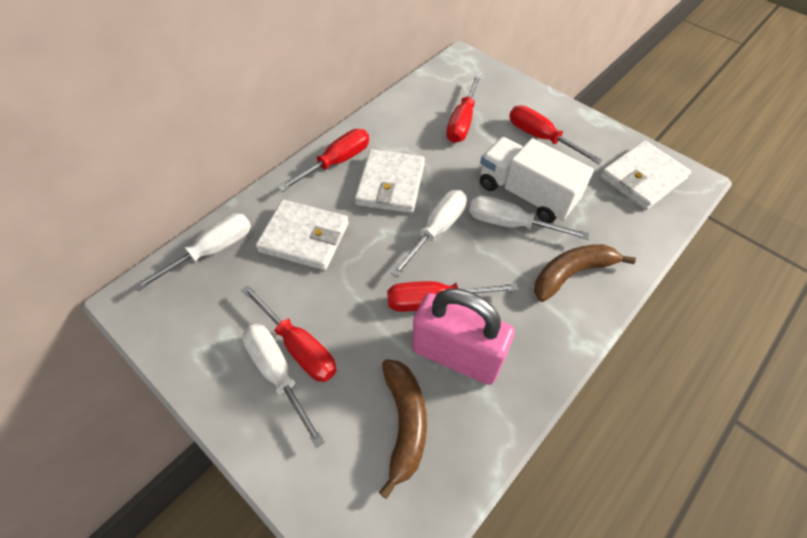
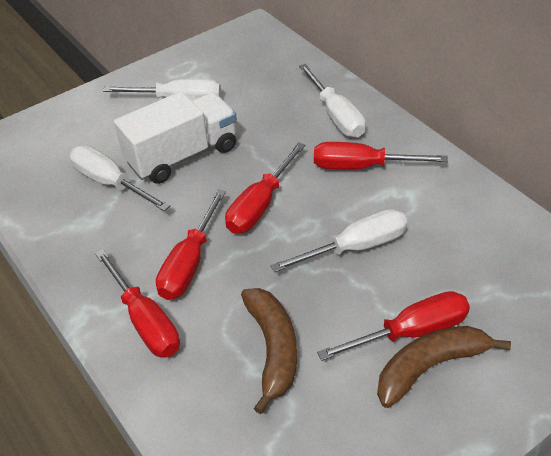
pink padlock: 1 -> 0
white wallet: 3 -> 0

